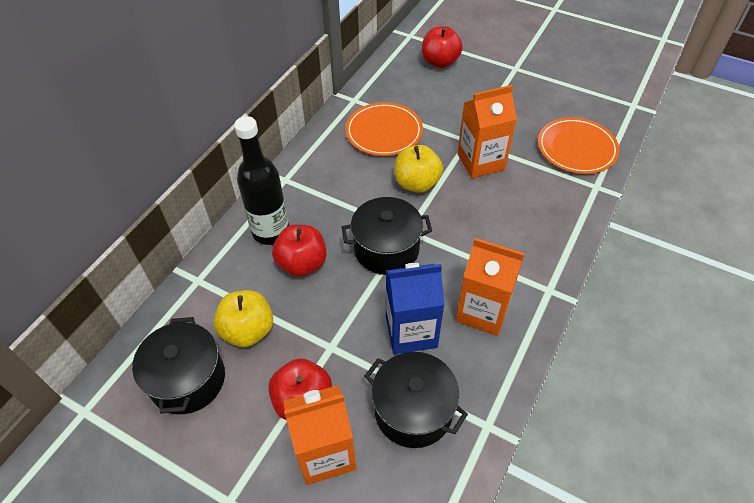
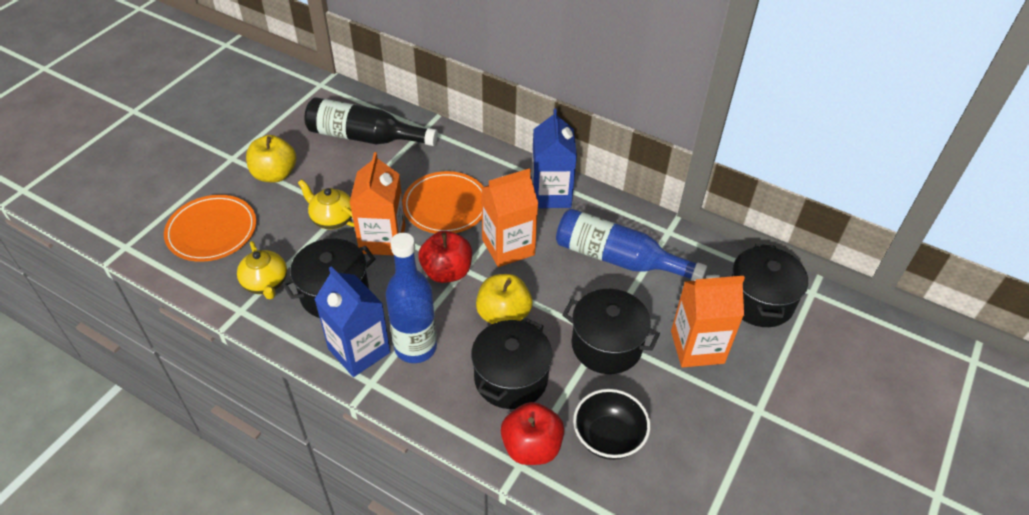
black bowl: 0 -> 1
black pot: 3 -> 4
blue bottle: 0 -> 2
blue carton: 1 -> 2
red apple: 3 -> 2
yellow teapot: 0 -> 2

